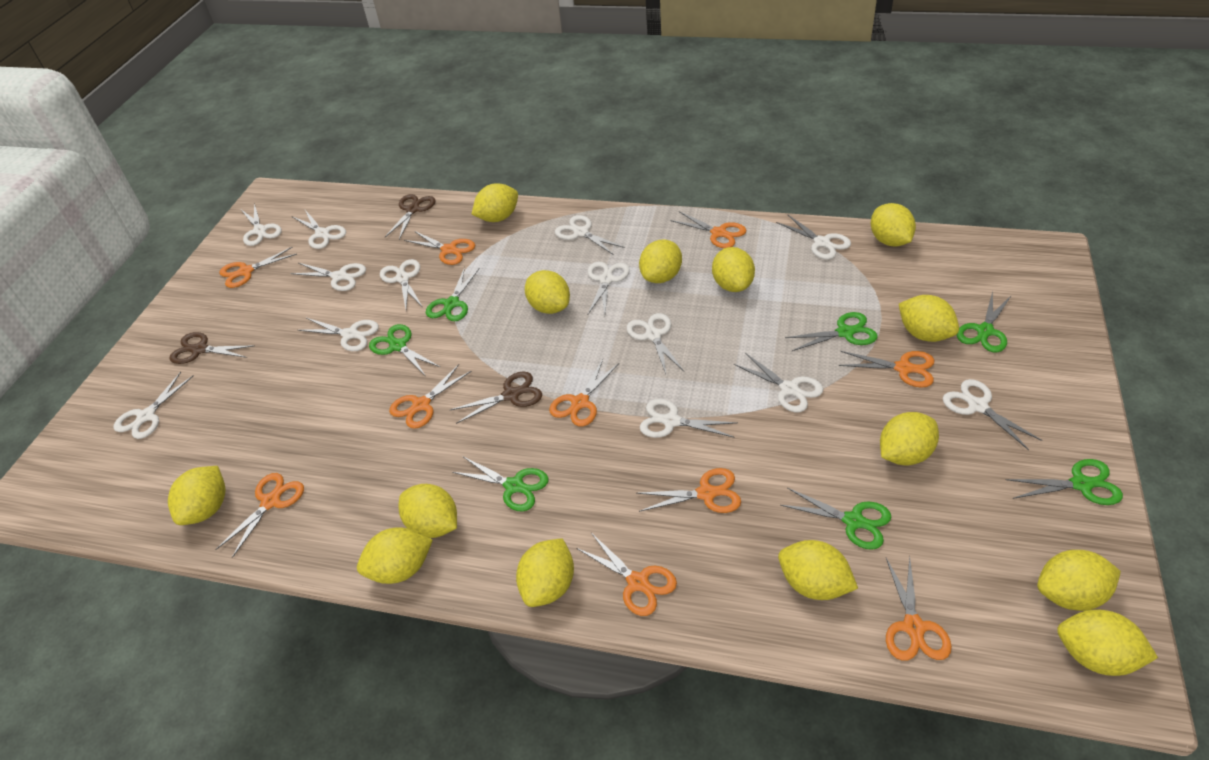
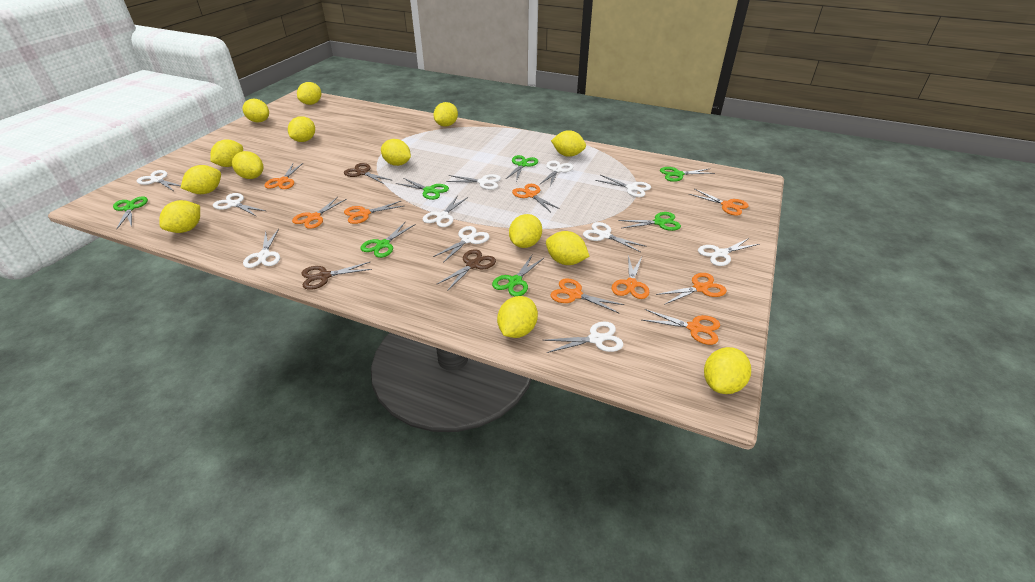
orange scissors: 10 -> 9
white scissors: 13 -> 11

